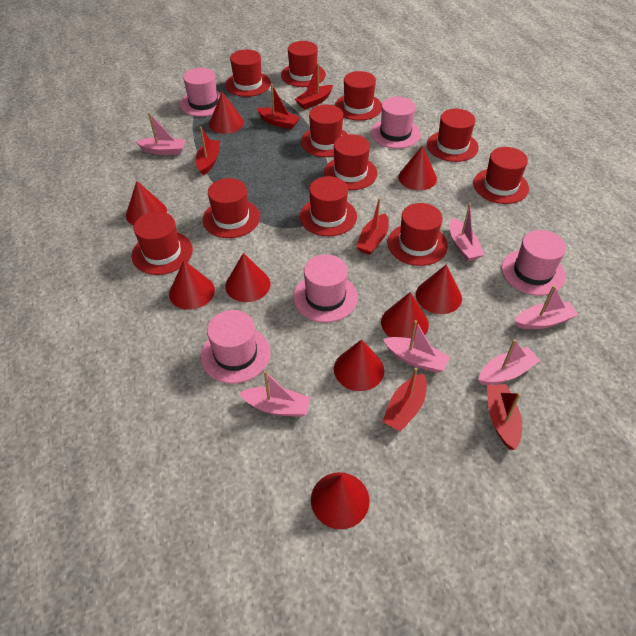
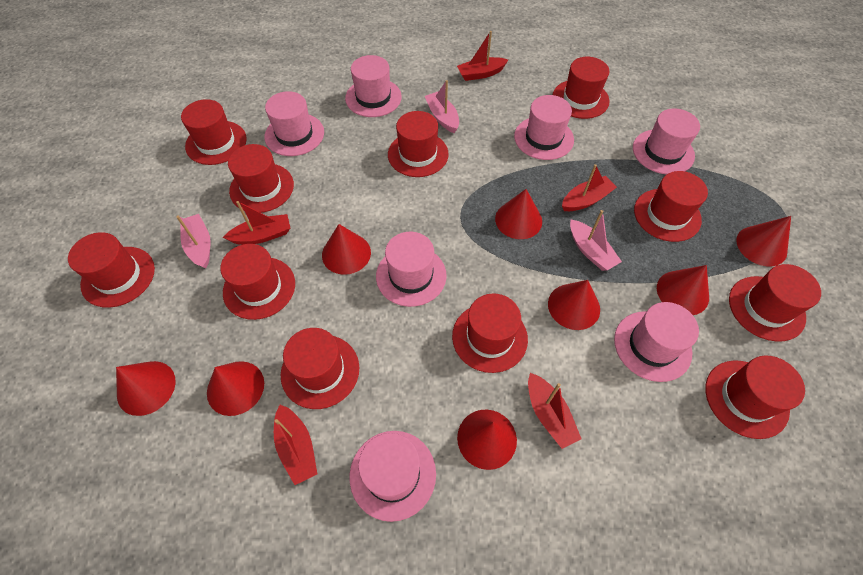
pink boat: 6 -> 3
pink hat: 5 -> 7
red boat: 6 -> 5
red cone: 9 -> 8

